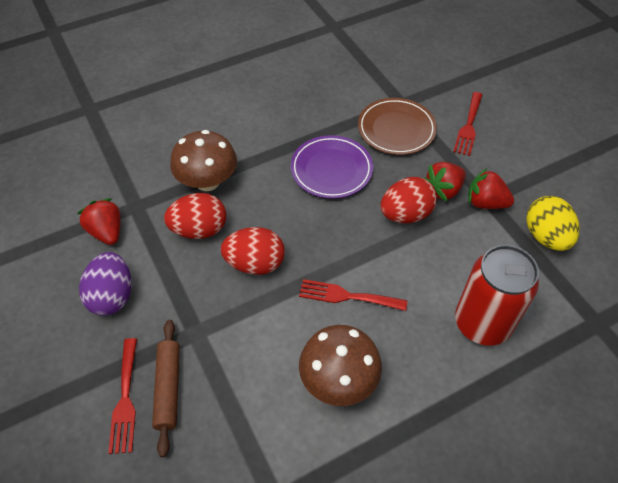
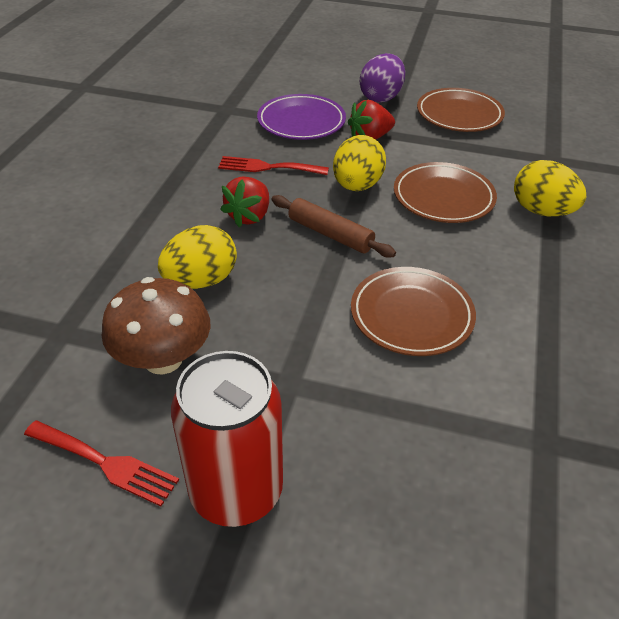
brown mushroom: 2 -> 1
brown plate: 1 -> 3
red egg: 3 -> 0
red fork: 3 -> 2
red strawberry: 3 -> 2
yellow egg: 1 -> 3

